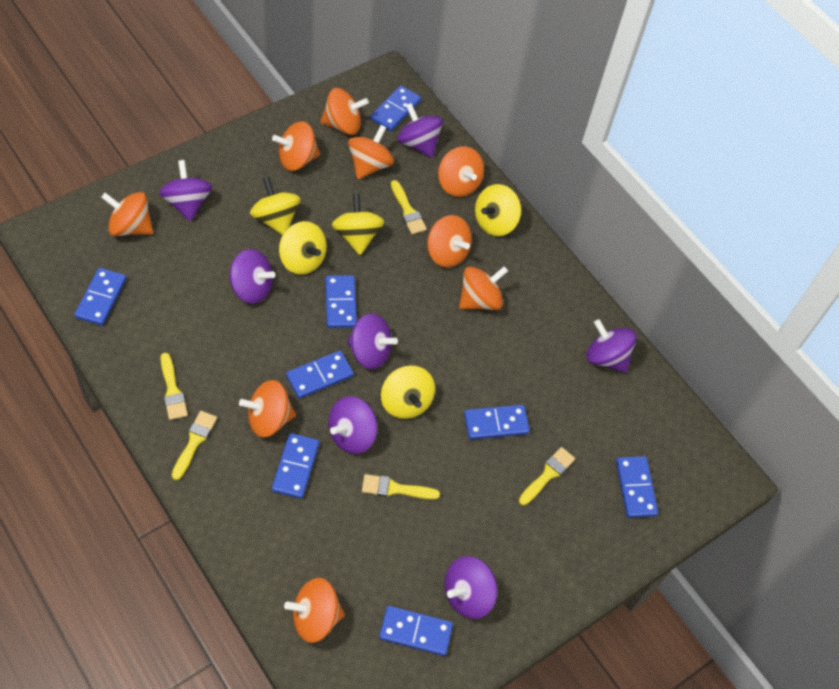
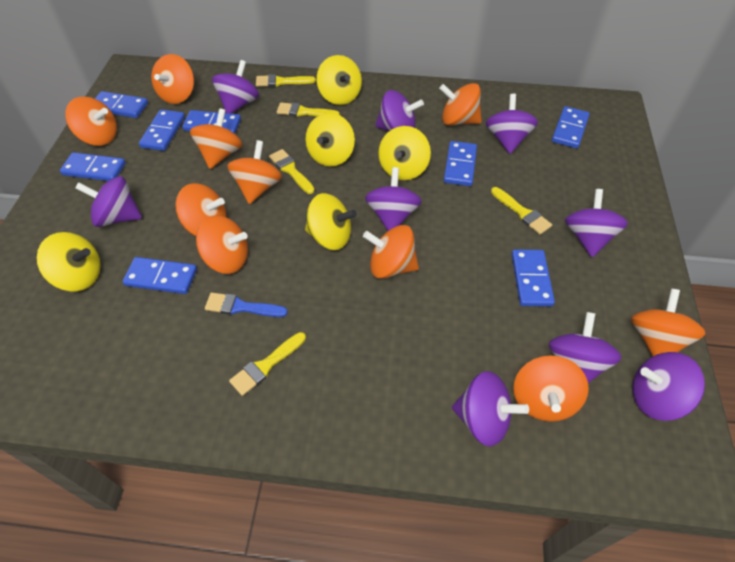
blue brush: 0 -> 1
orange spinning top: 9 -> 10
purple spinning top: 7 -> 9

